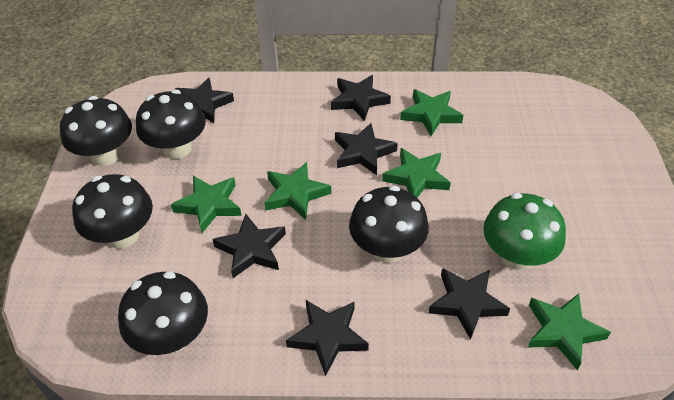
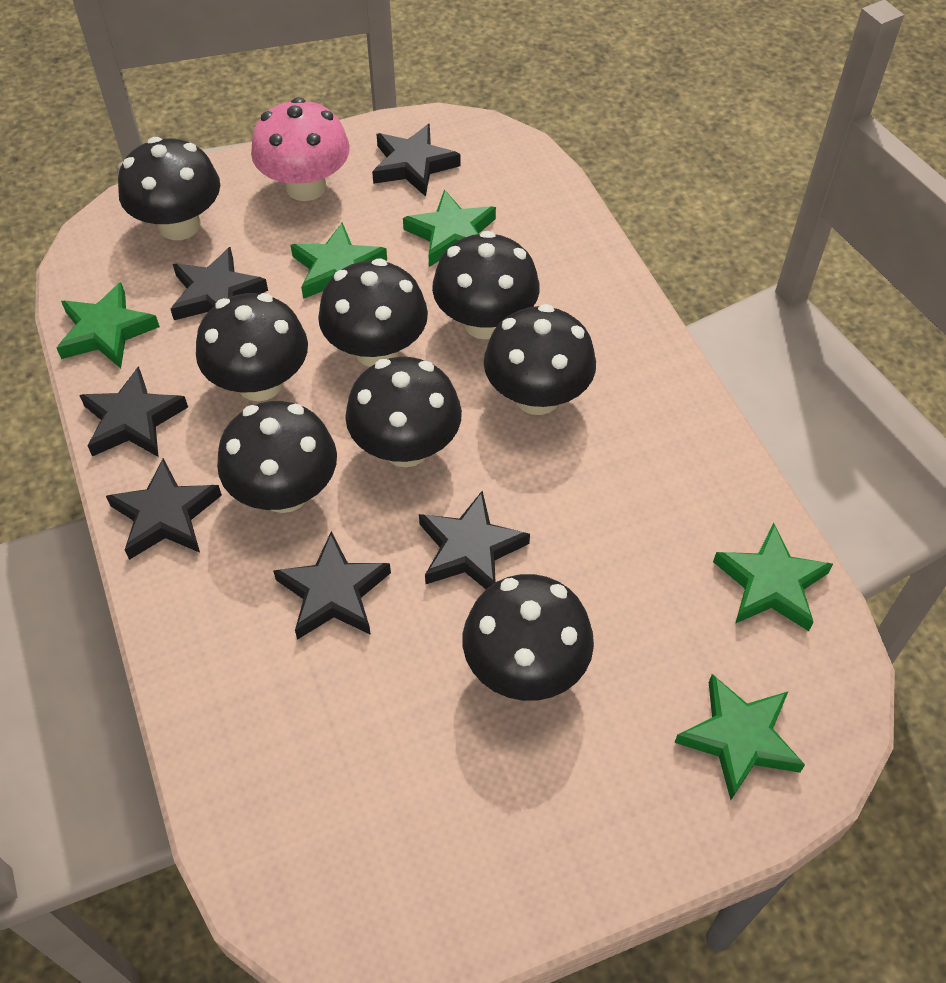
black mushroom: 5 -> 8
green mushroom: 1 -> 0
pink mushroom: 0 -> 1

